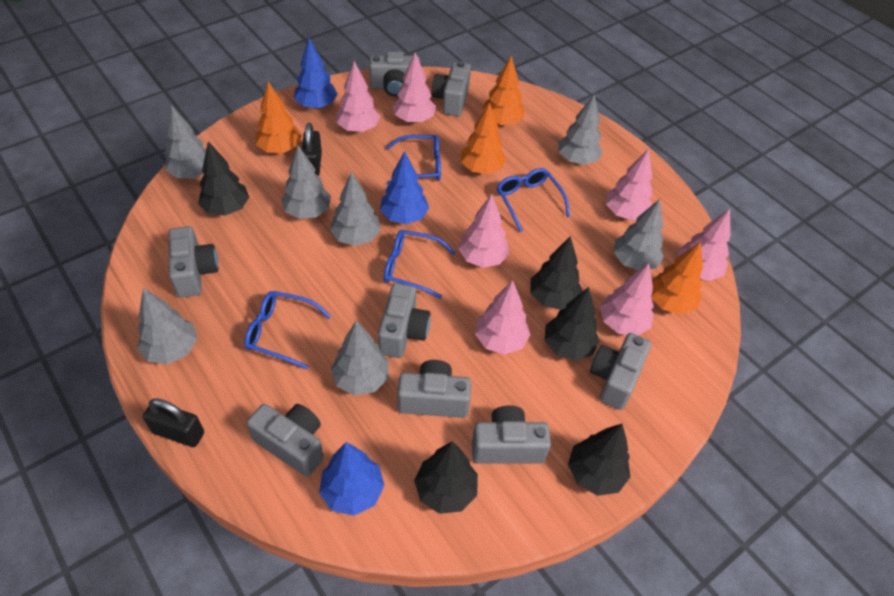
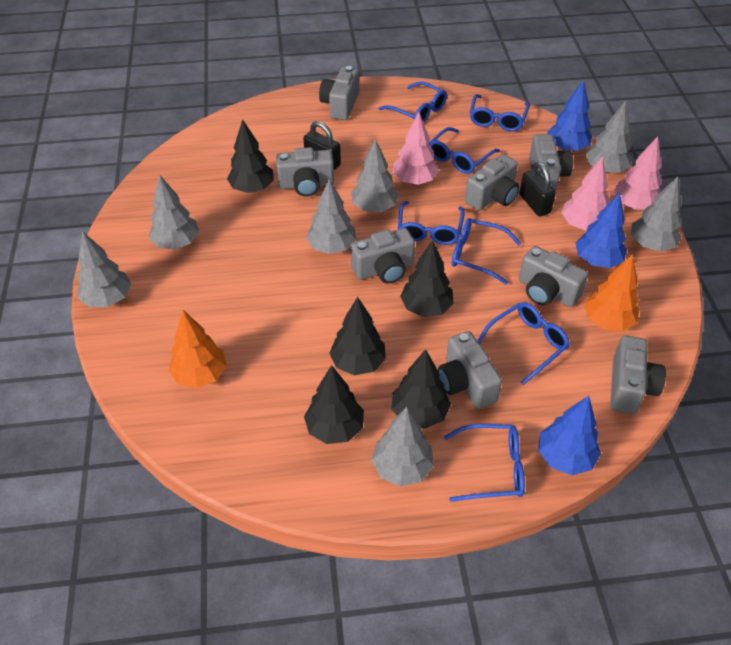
blue glasses: 4 -> 7
orange tree: 4 -> 2
pink tree: 7 -> 3

